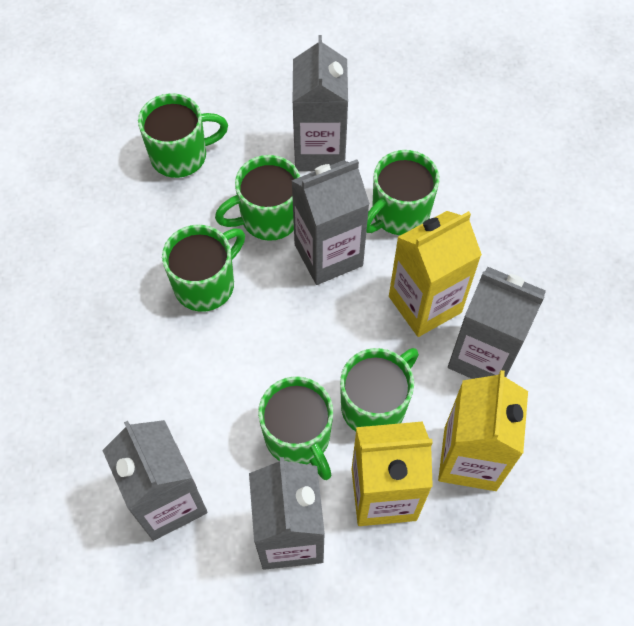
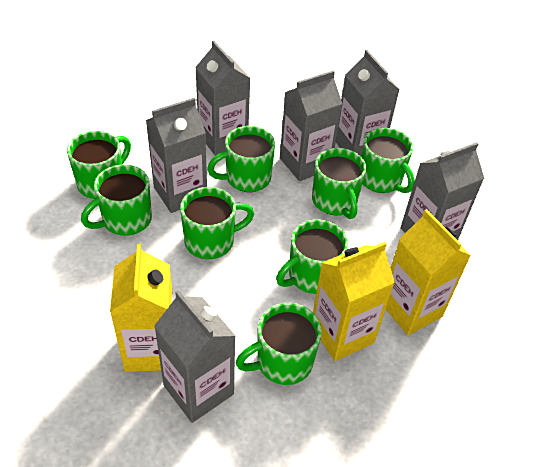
green mug: 6 -> 8
grey carton: 5 -> 6

